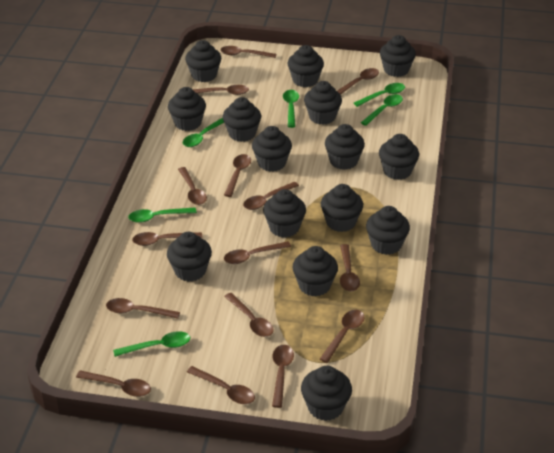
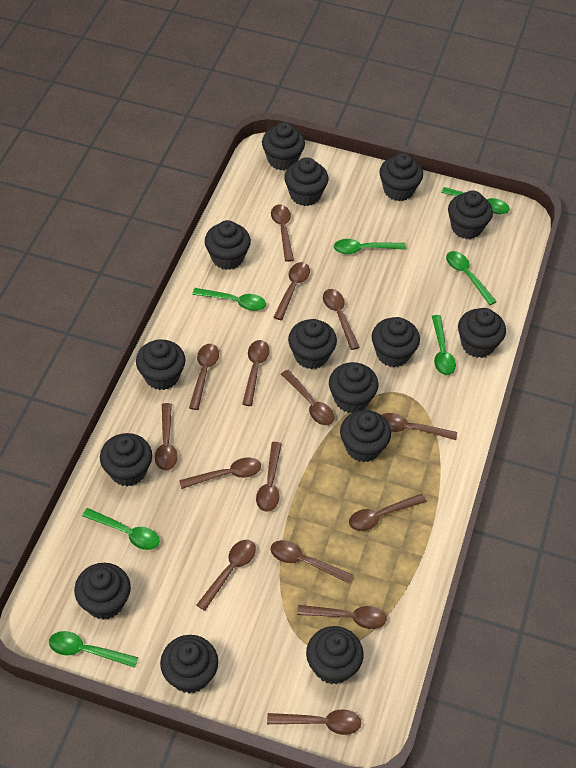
green spoon: 6 -> 7

